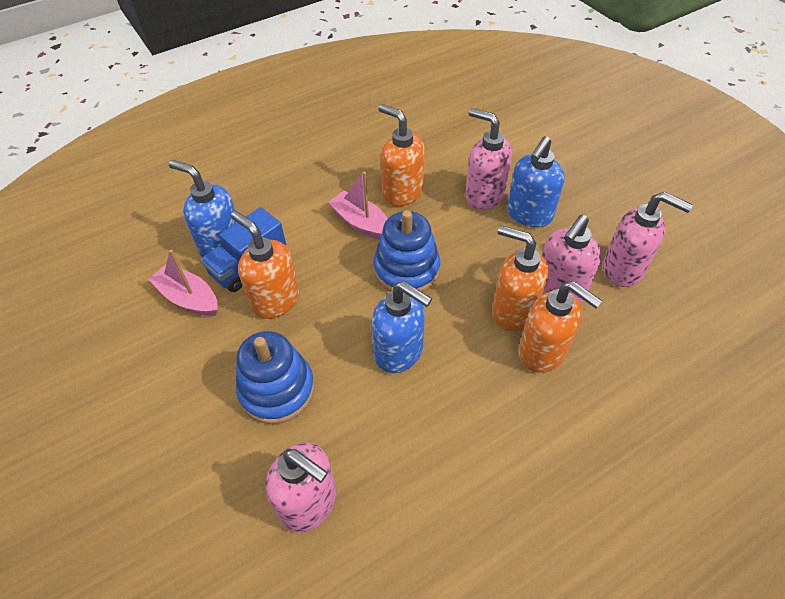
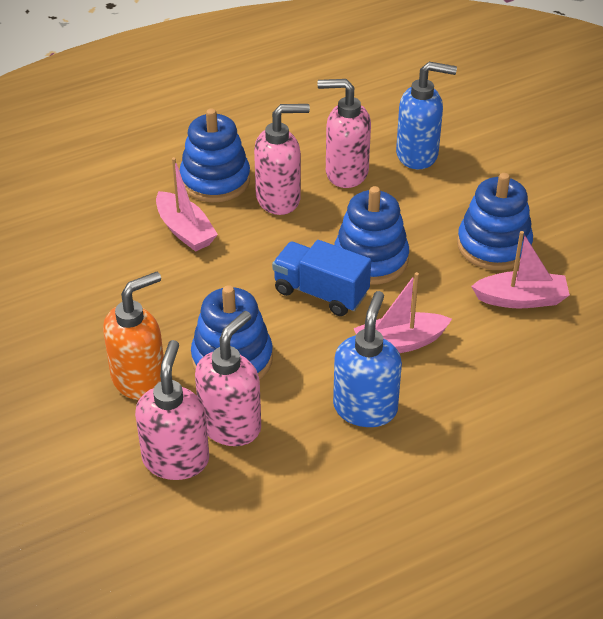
blue soap dispenser: 3 -> 2
blue stacking toy: 2 -> 4
orange soap dispenser: 4 -> 1
pink boat: 2 -> 3

